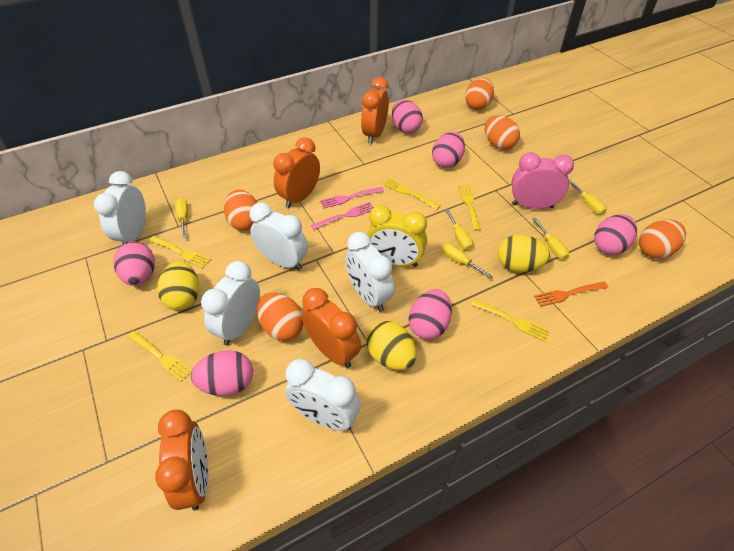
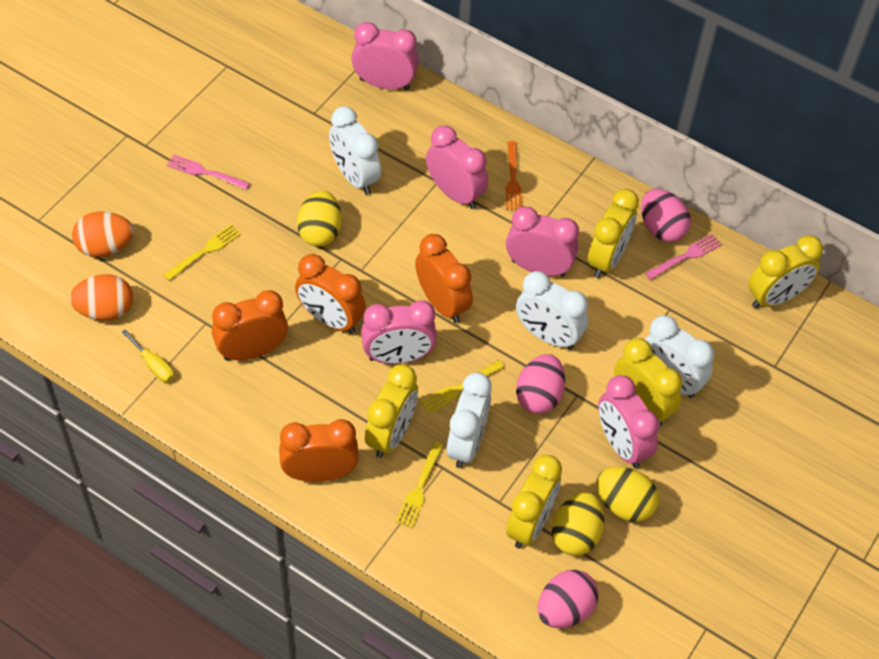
orange egg: 5 -> 2
pink clock: 1 -> 5
pink egg: 6 -> 3
white clock: 5 -> 4
yellow clock: 1 -> 5
yellow fork: 5 -> 3
yellow screwdriver: 5 -> 1

